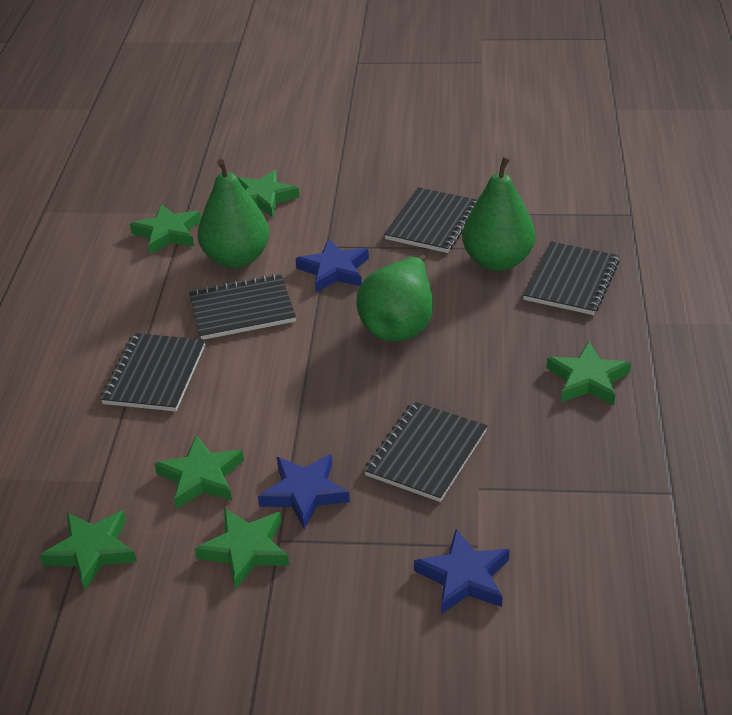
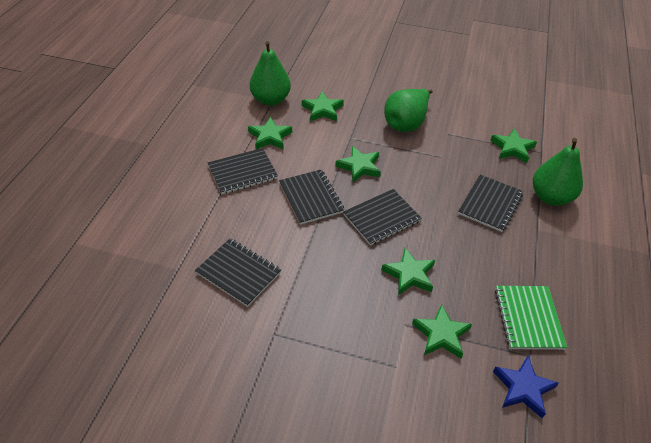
blue star: 3 -> 1
green notebook: 0 -> 1

